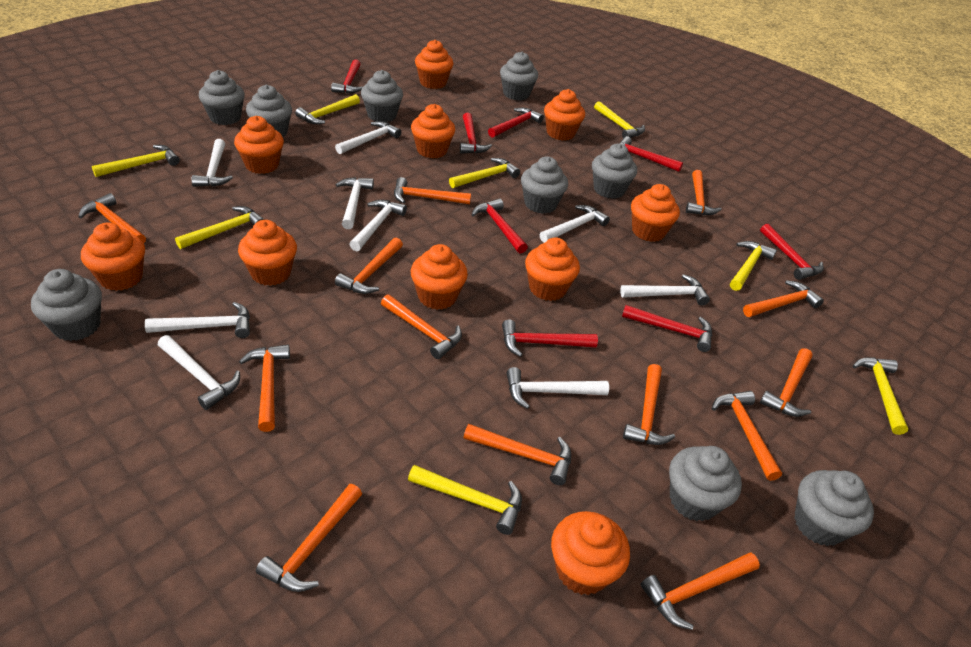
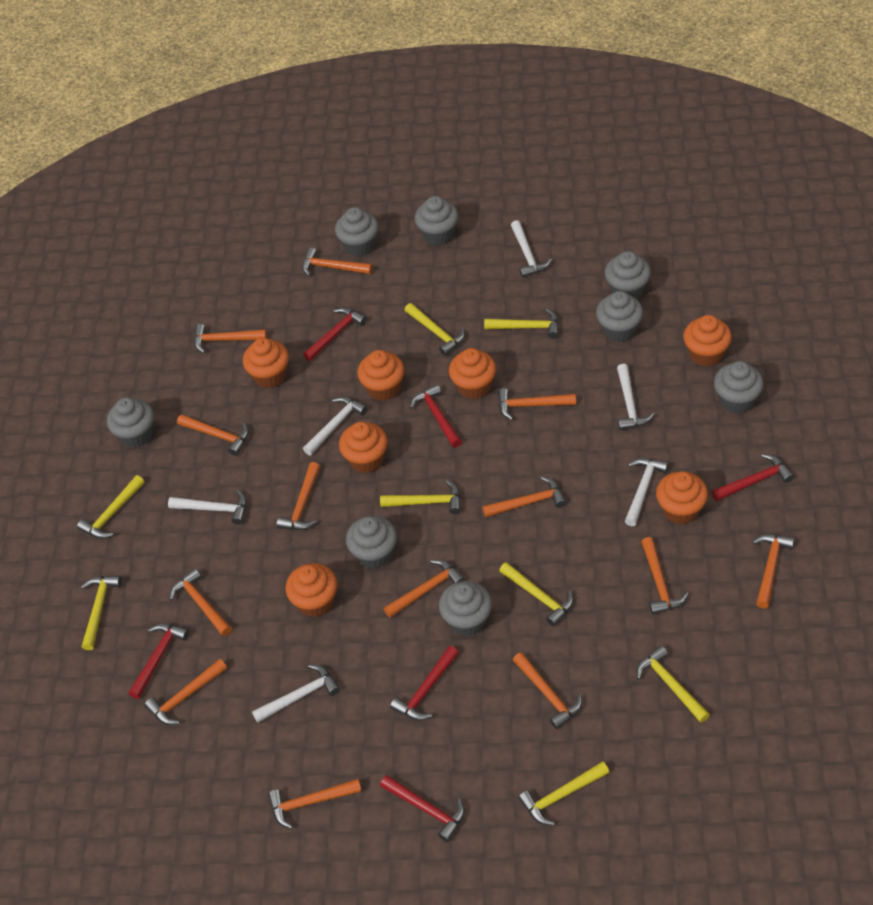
grey cupcake: 9 -> 8
orange cupcake: 10 -> 7
red hammer: 8 -> 6
white hammer: 9 -> 6

